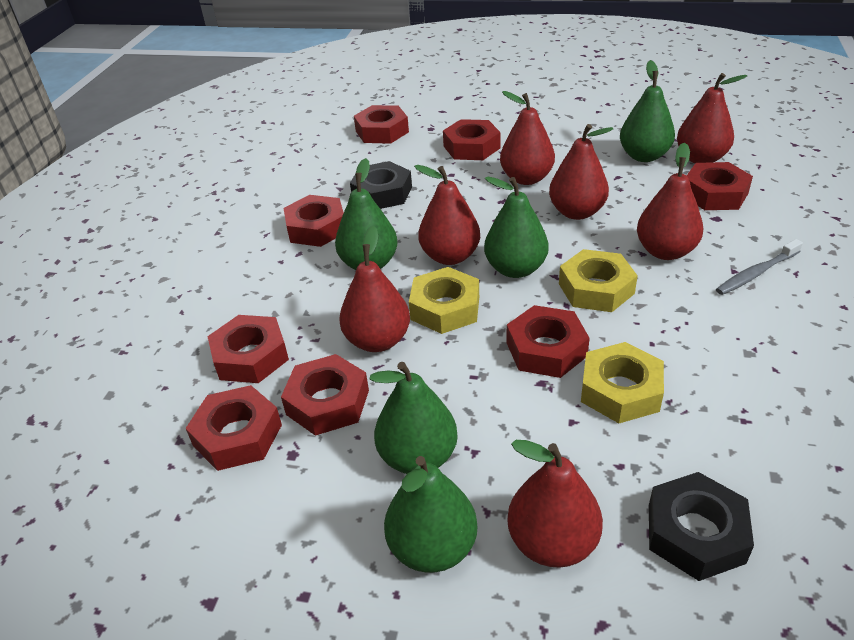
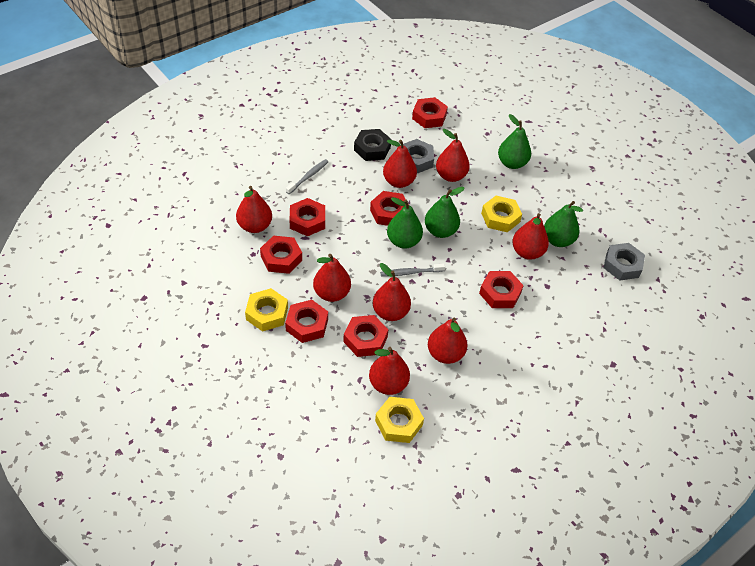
black nut: 2 -> 1
green pear: 5 -> 4
grey nut: 0 -> 2
grey toothbrush: 1 -> 2
red nut: 8 -> 7
red pear: 7 -> 8

